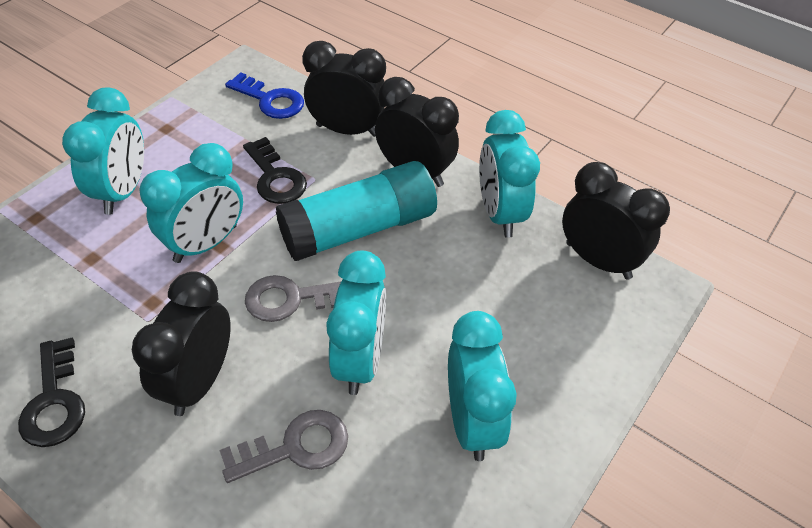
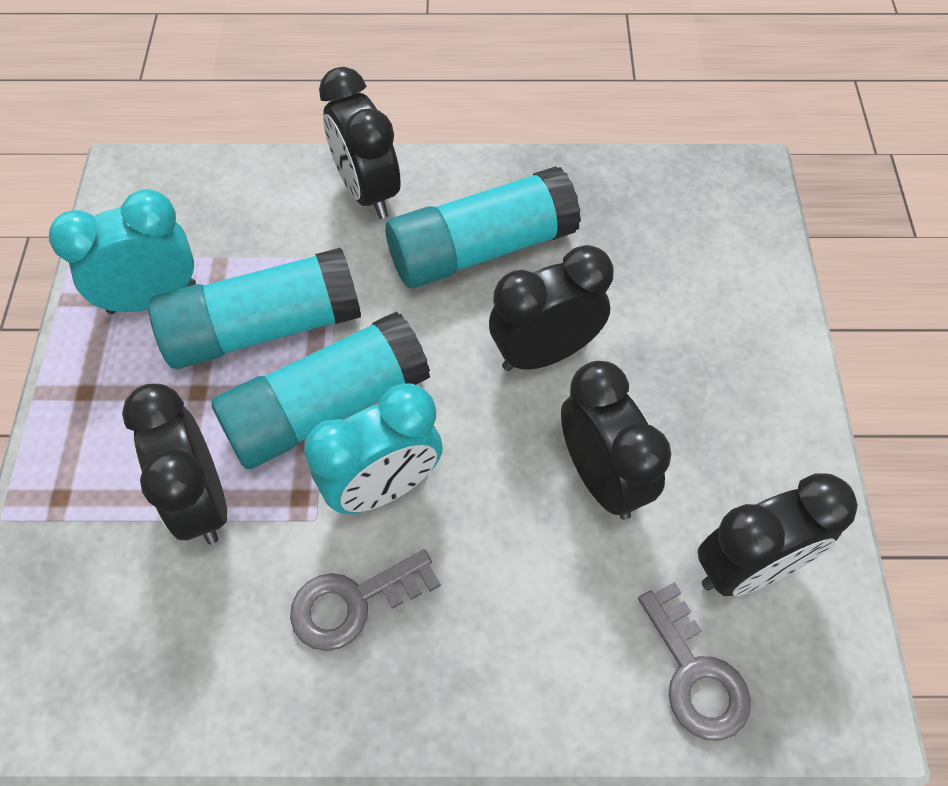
black clock: 4 -> 5
black key: 2 -> 0
blue key: 1 -> 0
turquoise clock: 5 -> 2
turquoise glue stick: 1 -> 3

